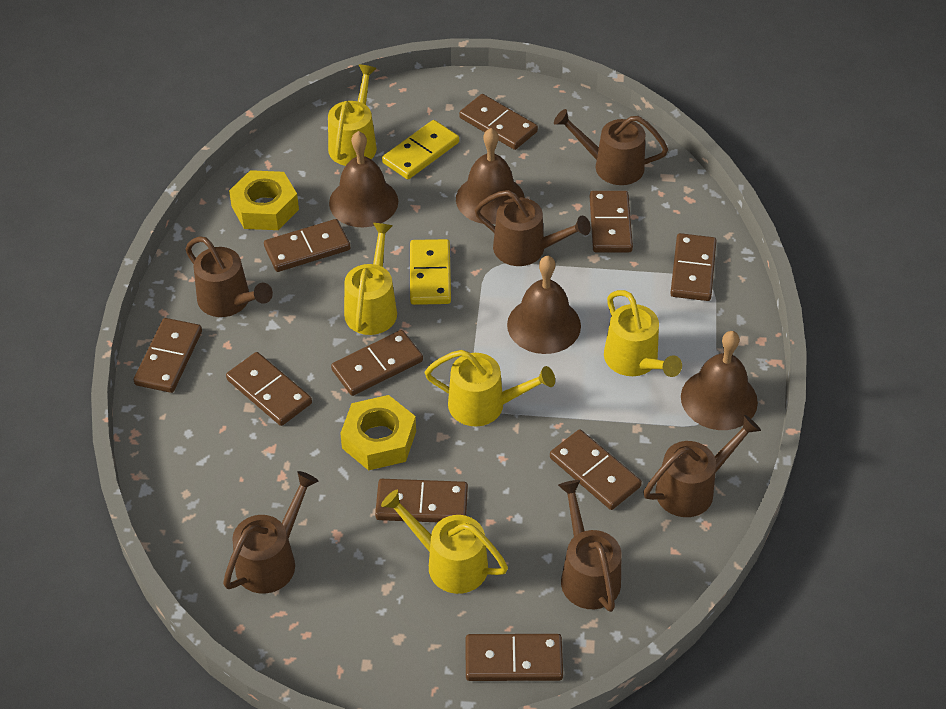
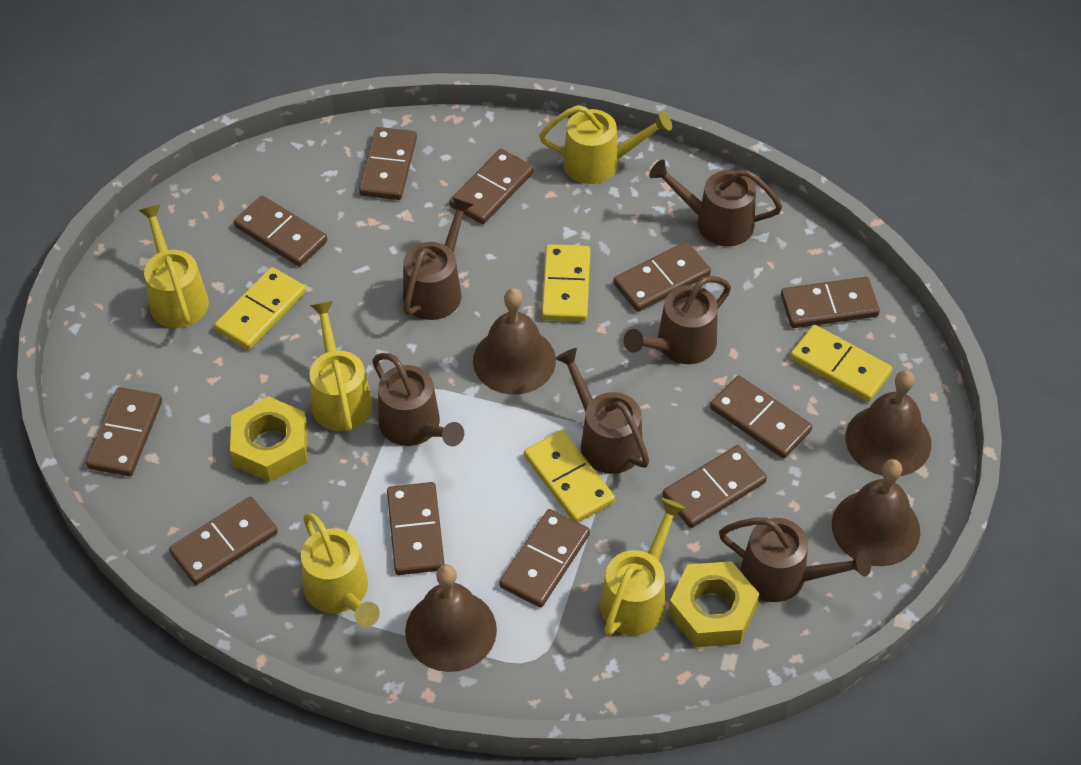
brown domino: 10 -> 11
yellow domino: 2 -> 4

